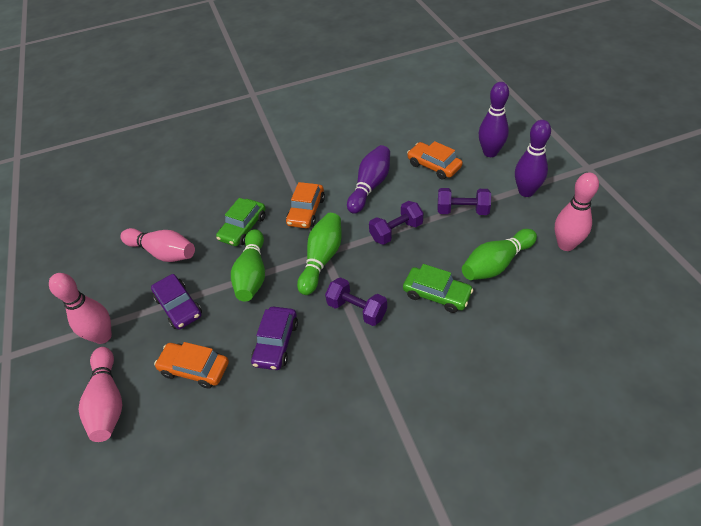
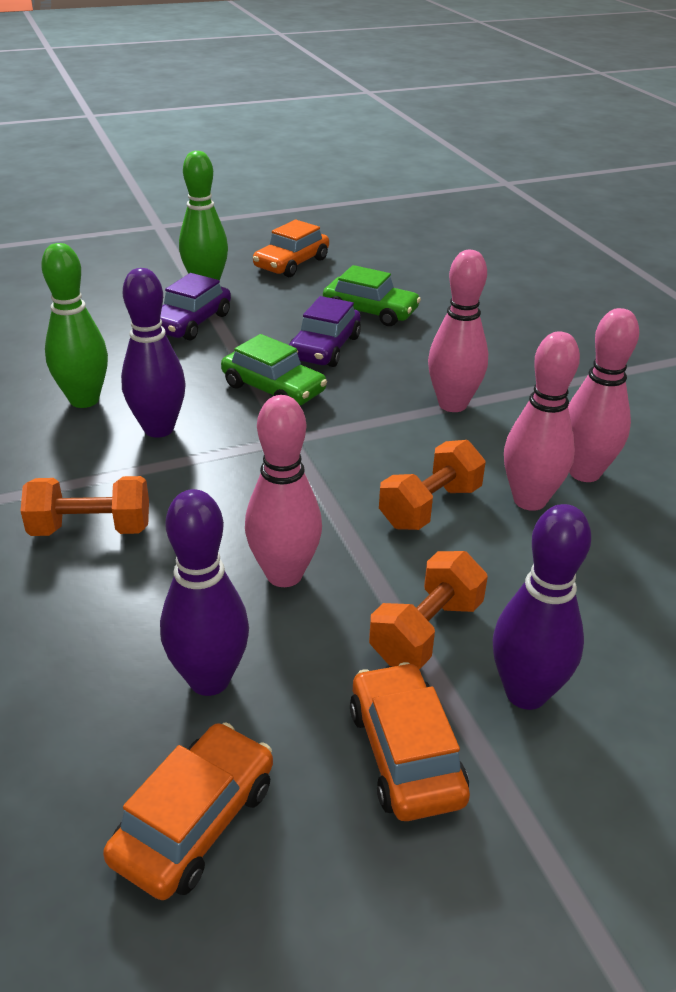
green bowling pin: 3 -> 2
orange dumbbell: 0 -> 3
purple dumbbell: 3 -> 0

